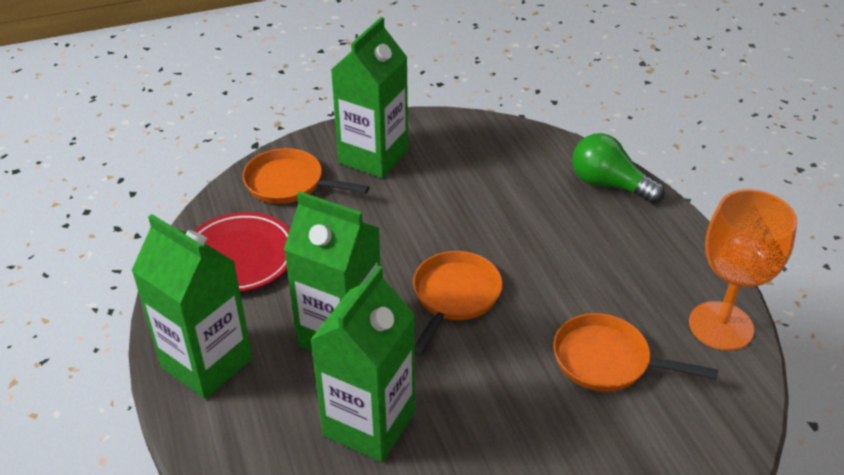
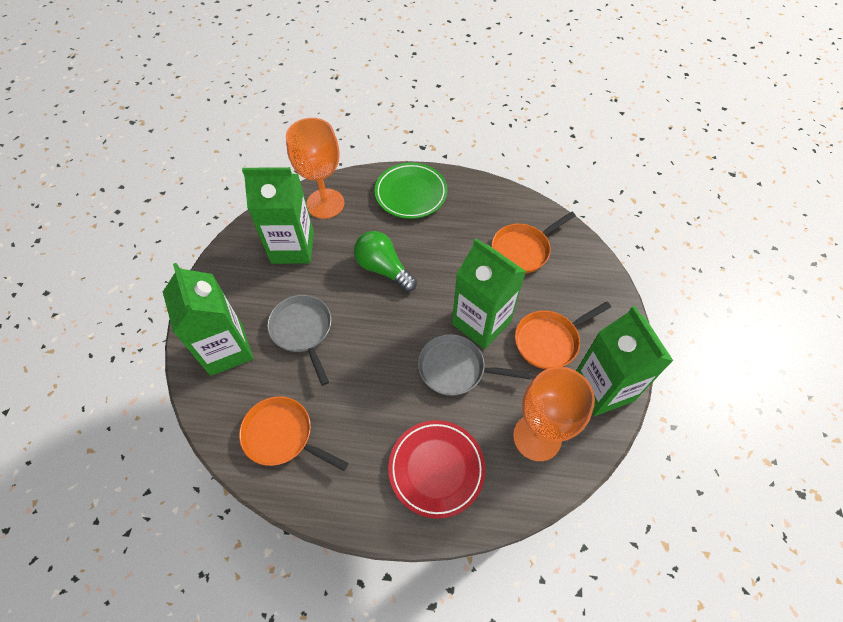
green plate: 0 -> 1
grey pan: 0 -> 2
orange goblet: 1 -> 2

